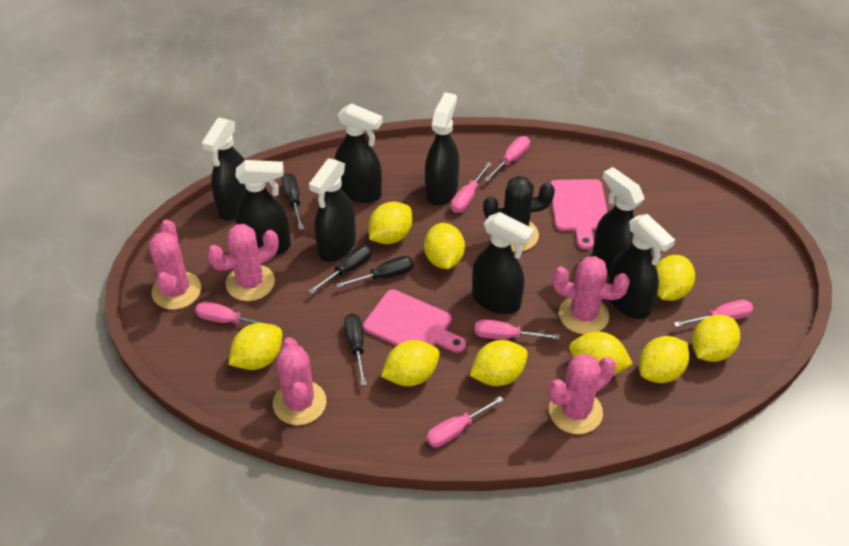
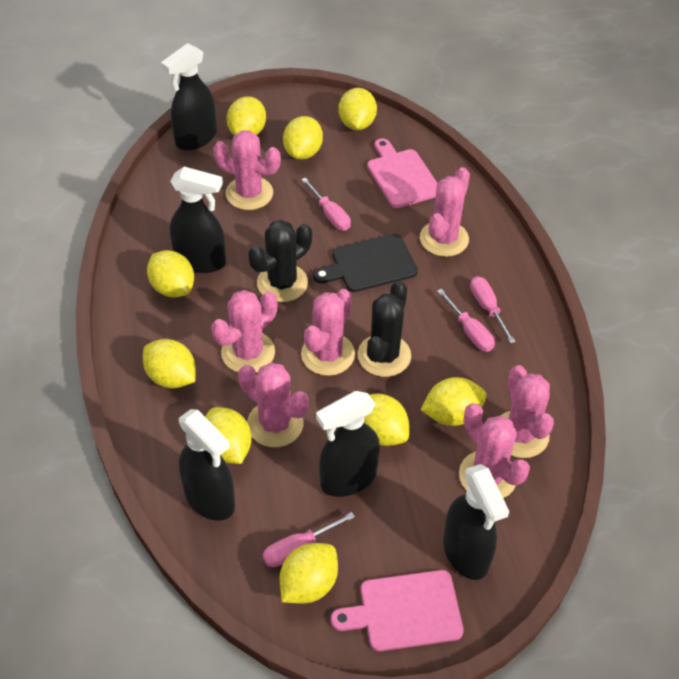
black cactus: 1 -> 2
black cutting board: 0 -> 1
black screwdriver: 4 -> 0
black spray bottle: 8 -> 5
pink cactus: 5 -> 7
pink screwdriver: 6 -> 4

